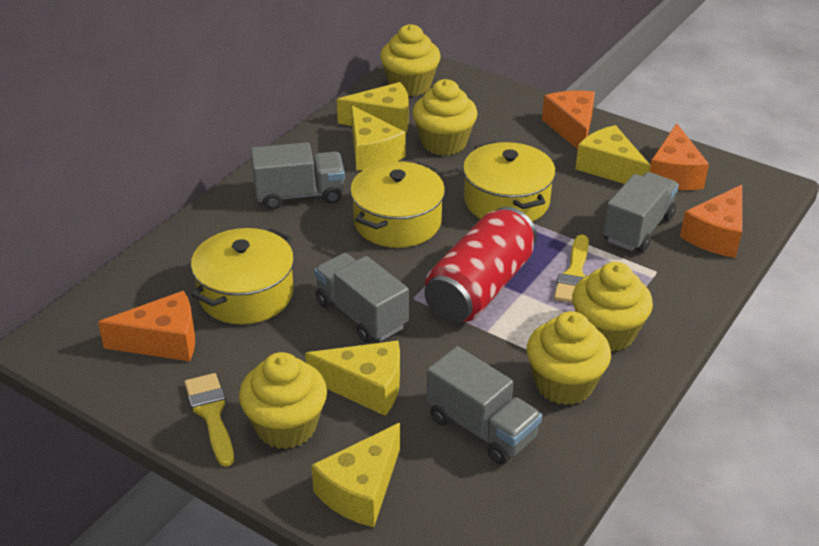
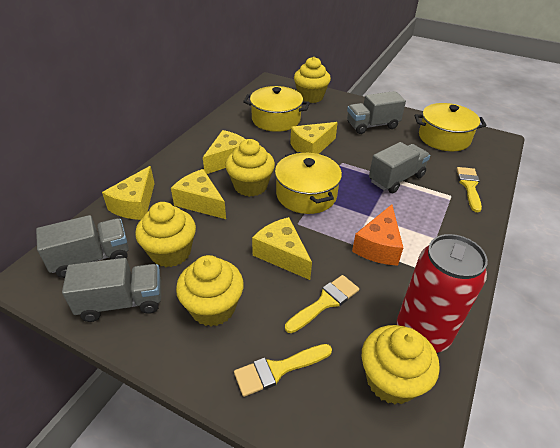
orange cheese: 4 -> 1
yellow brush: 2 -> 3

